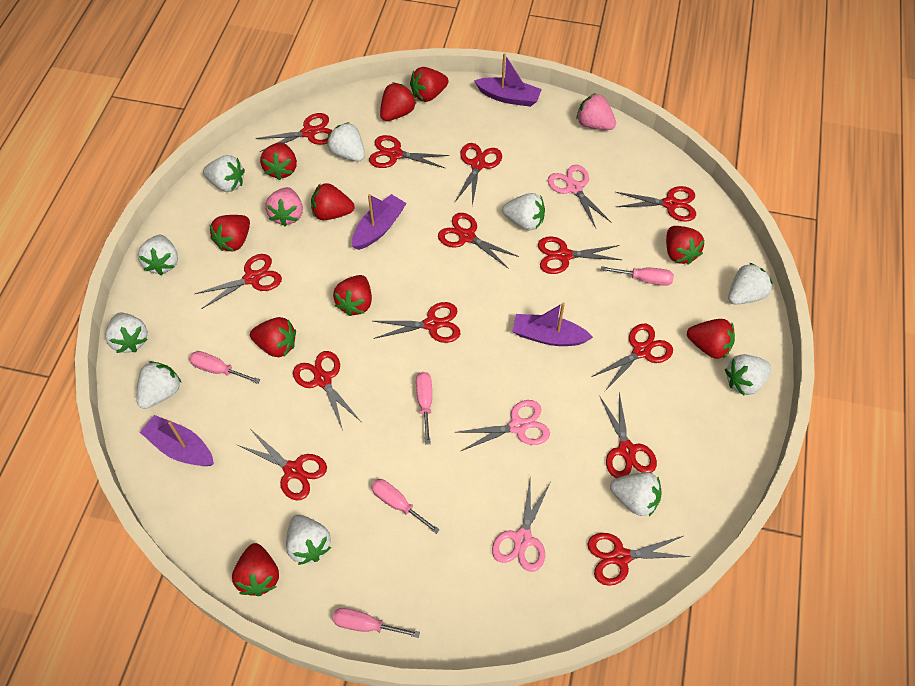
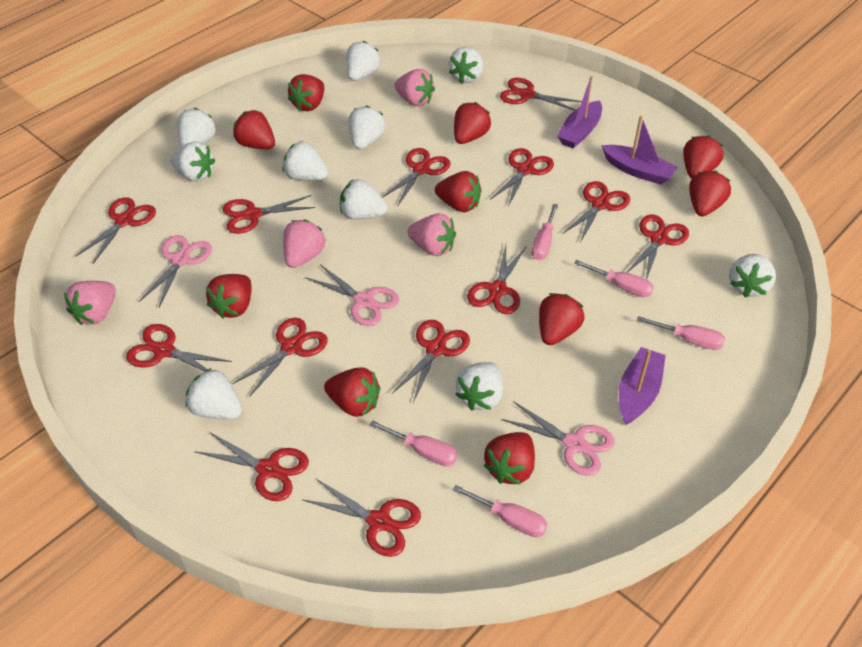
pink strawberry: 2 -> 4
purple boat: 4 -> 3

